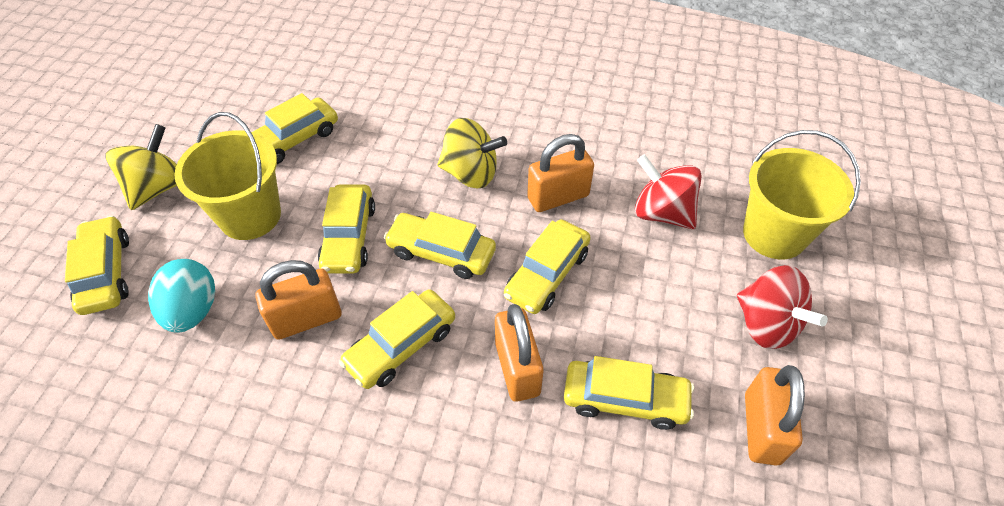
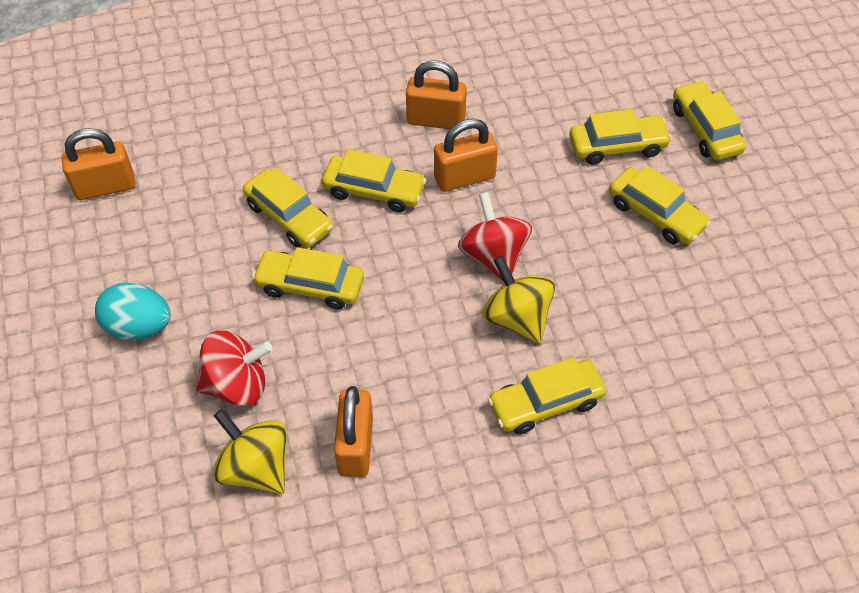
yellow bucket: 2 -> 0

